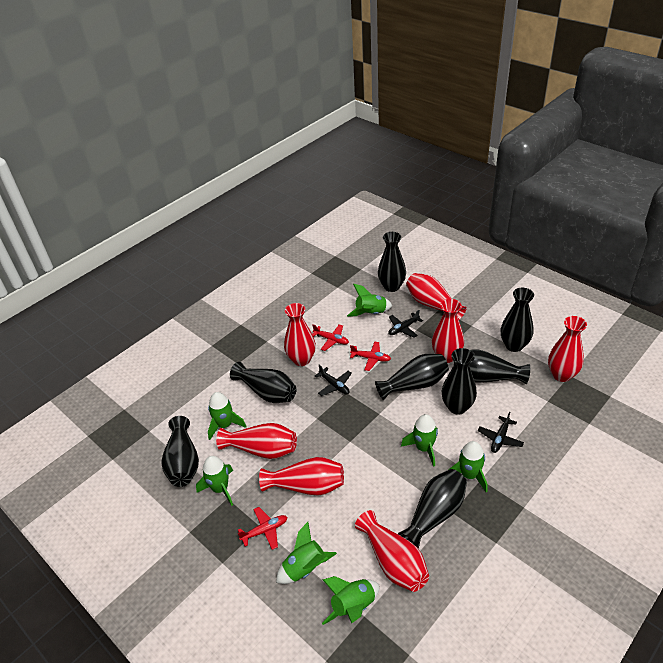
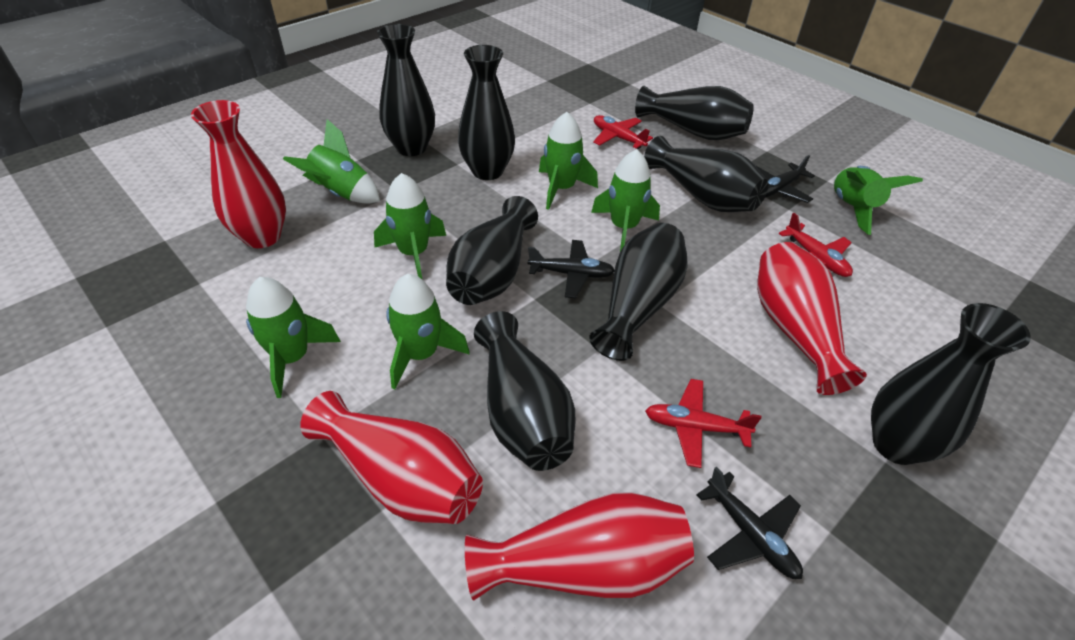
red vase: 7 -> 4

